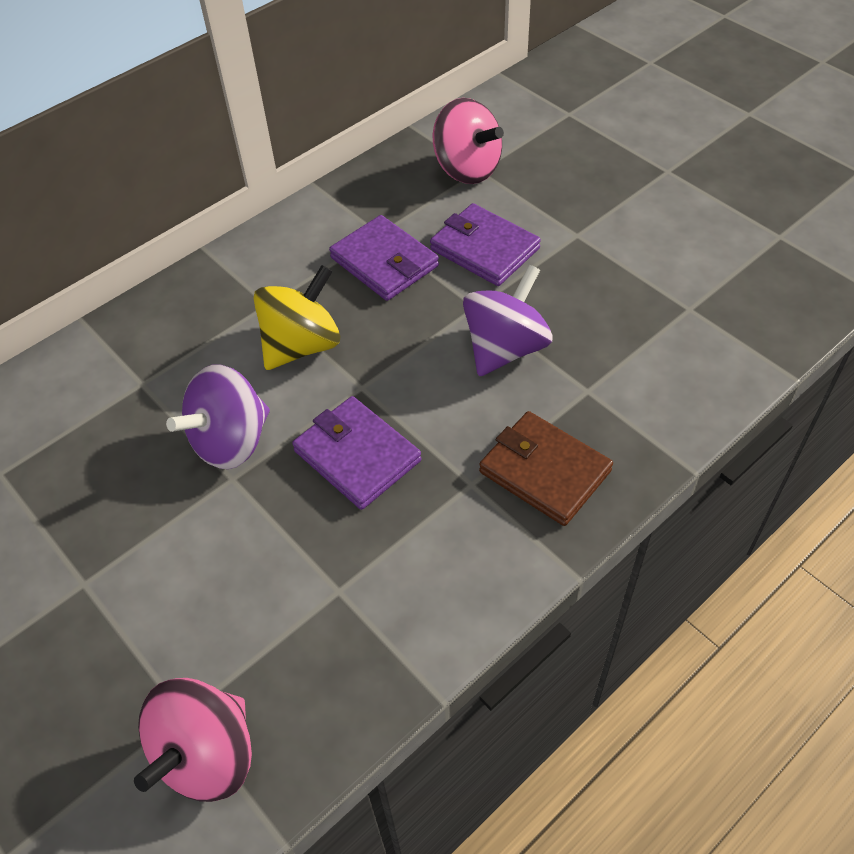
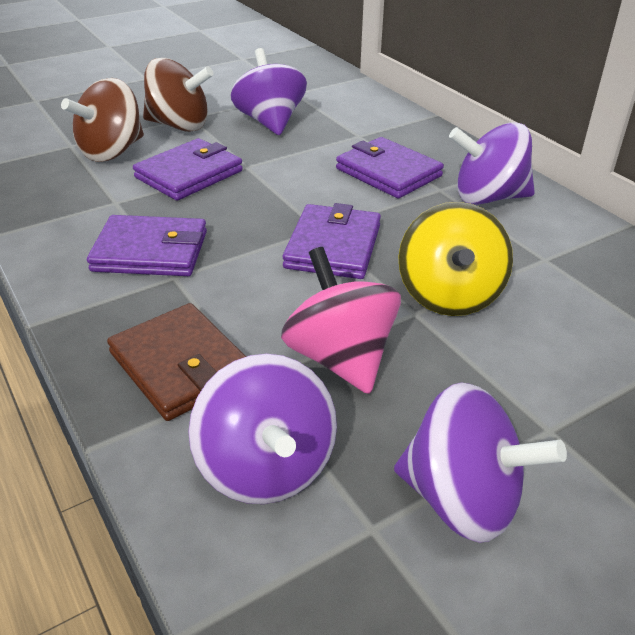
brown spinning top: 0 -> 2
pink spinning top: 2 -> 1
purple spinning top: 2 -> 4
purple wallet: 3 -> 4

